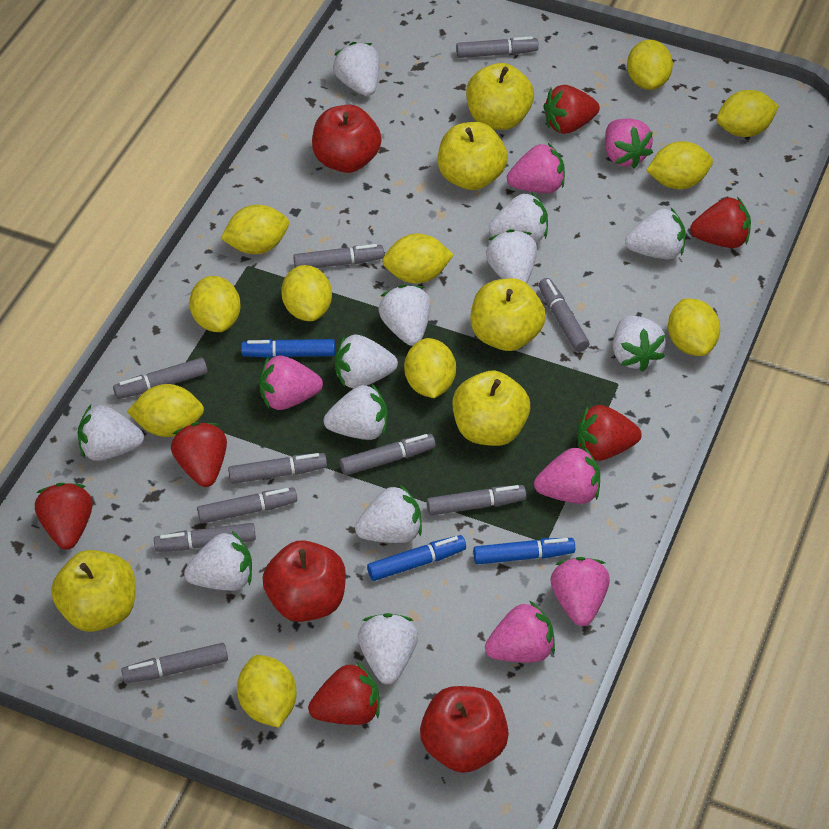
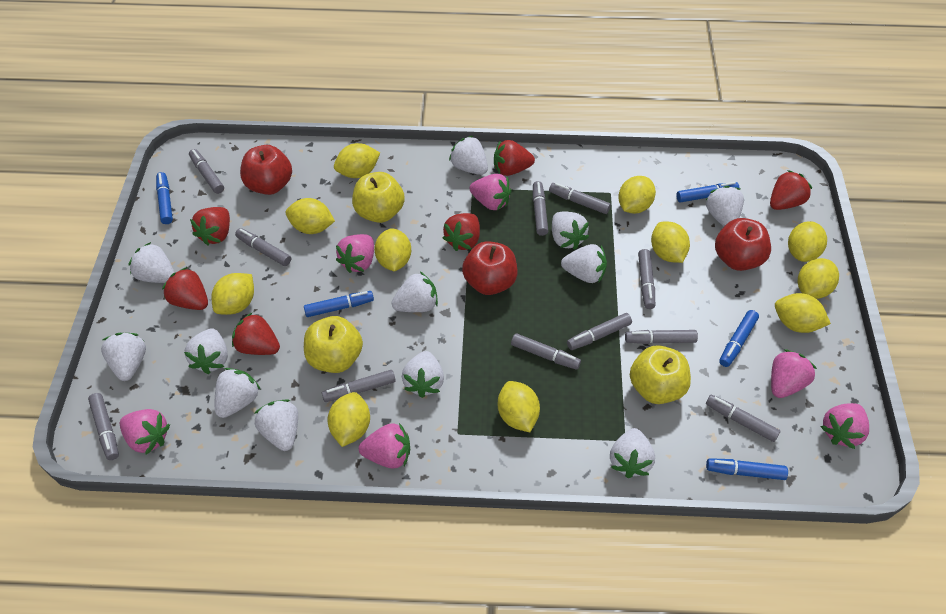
blue marker: 3 -> 5
grey marker: 10 -> 11
yellow apple: 5 -> 3

